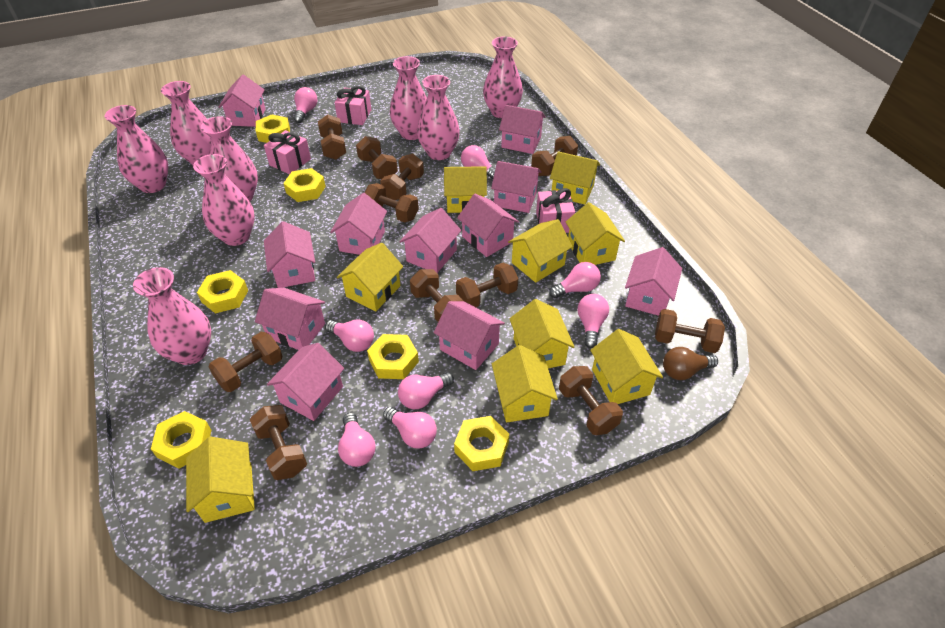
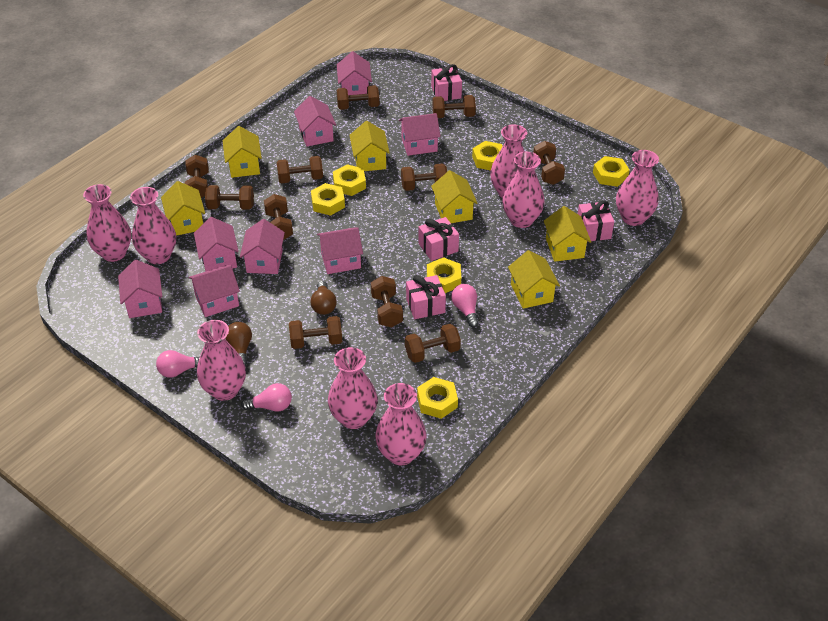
brown light bulb: 1 -> 2
pink gift: 3 -> 4
pink house: 11 -> 8
pink light bulb: 8 -> 3
yellow house: 9 -> 6

